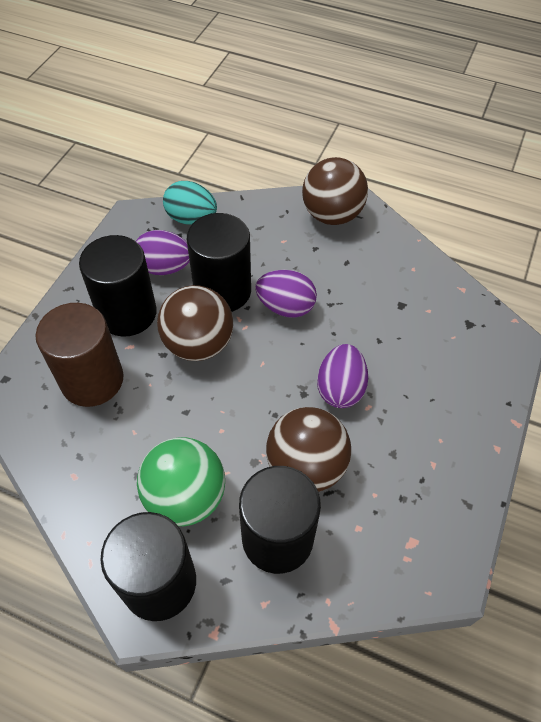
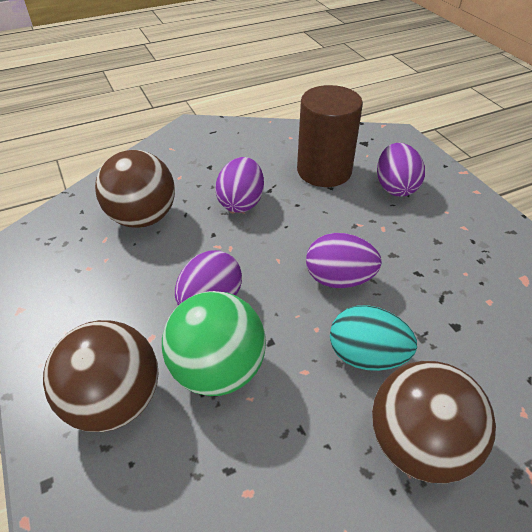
black cylinder: 4 -> 0
purple egg: 3 -> 4

